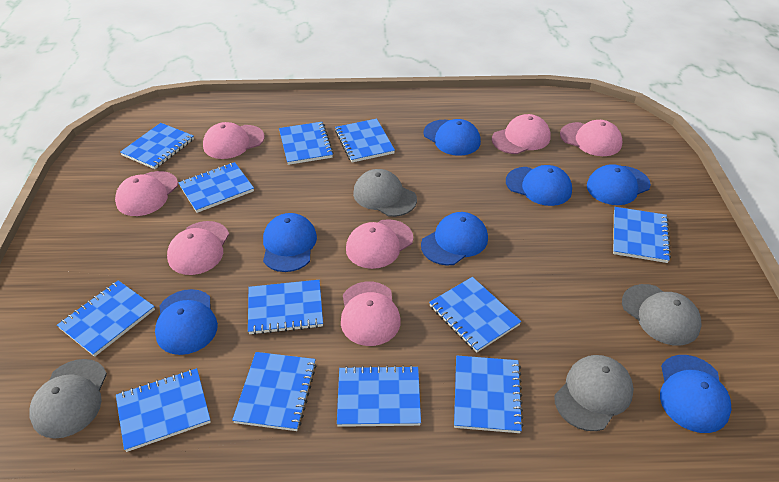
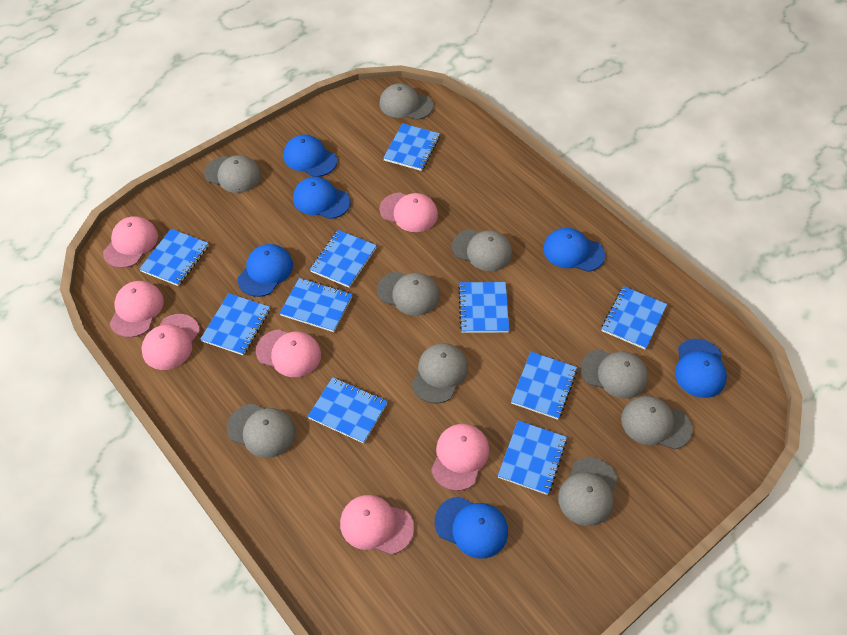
blue cap: 7 -> 6
blue notebook: 12 -> 10
grey cap: 4 -> 9

